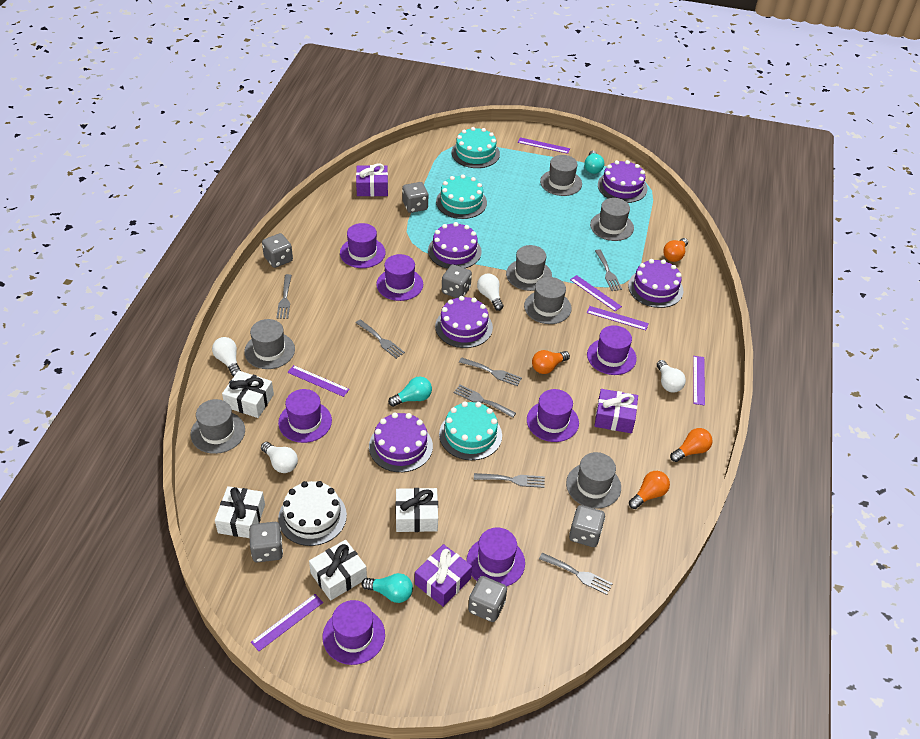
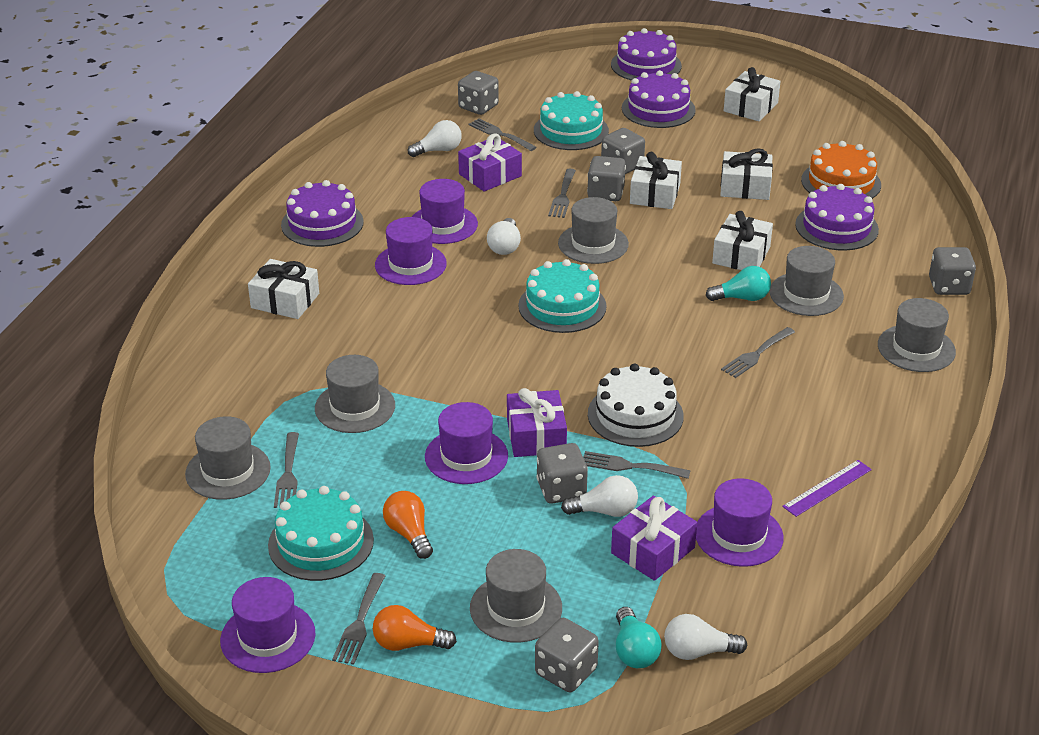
grey fork: 7 -> 6
grey hat: 7 -> 6
orange cake: 0 -> 1
orange light bulb: 4 -> 2
purple cake: 5 -> 4
purple hat: 7 -> 5
purple ruler: 6 -> 1
turquoise light bulb: 3 -> 2
white gift: 4 -> 5

